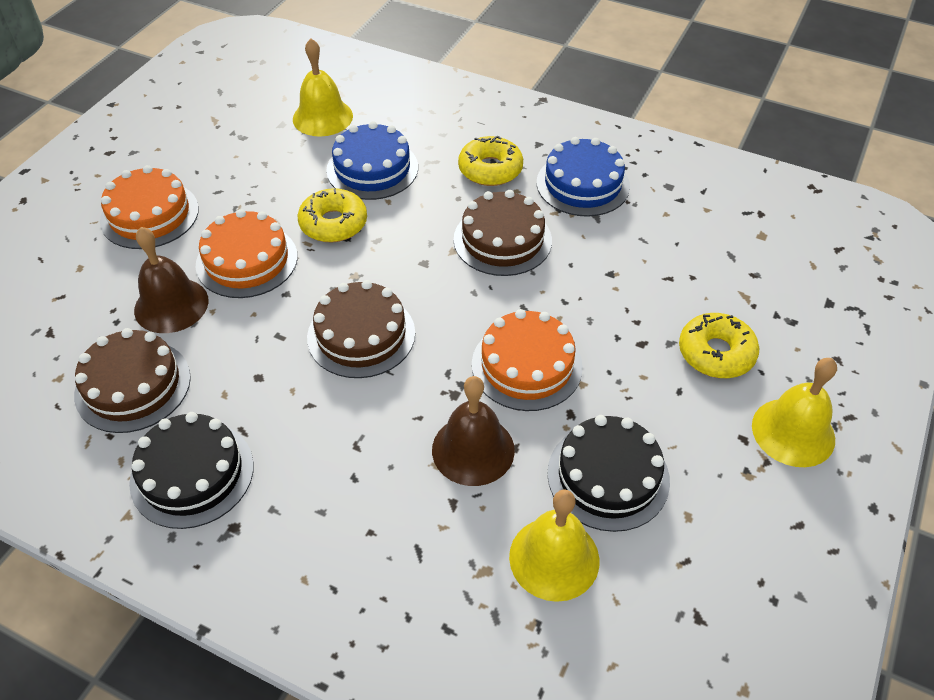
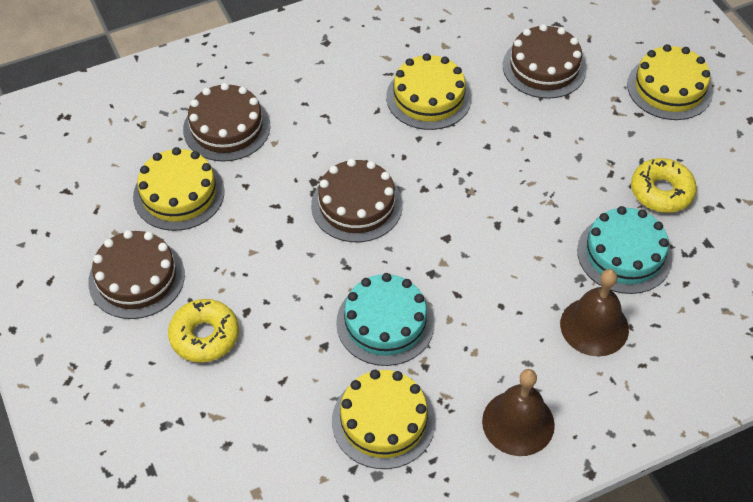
black cake: 2 -> 0
blue cake: 2 -> 0
brown cake: 3 -> 4
orange cake: 3 -> 0
turquoise cake: 0 -> 2
yellow bell: 3 -> 0
yellow cake: 0 -> 4
yellow donut: 3 -> 2

